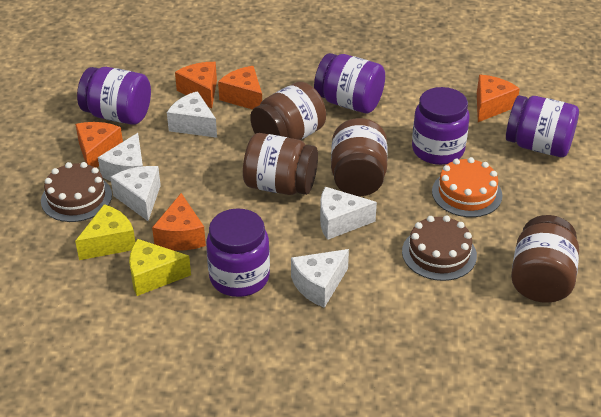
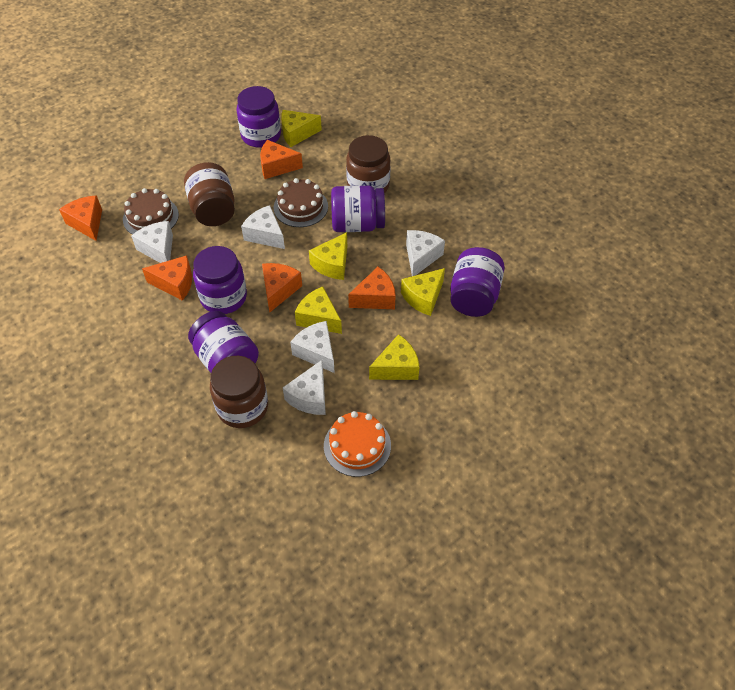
brown jar: 4 -> 3
yellow cheese: 2 -> 5

